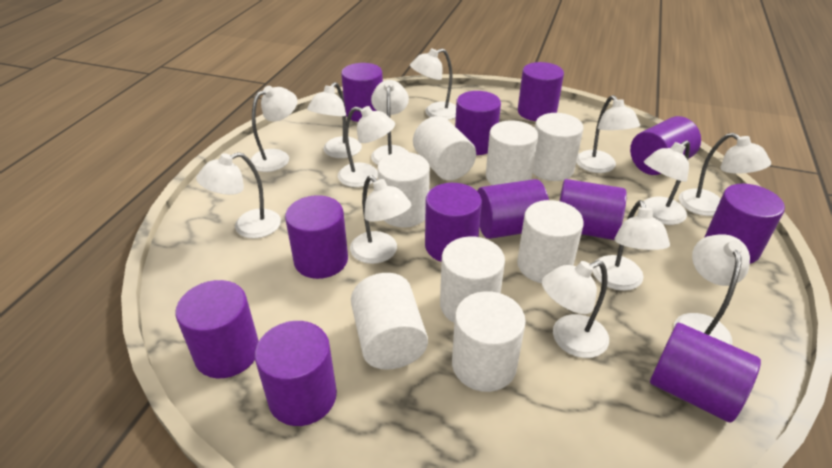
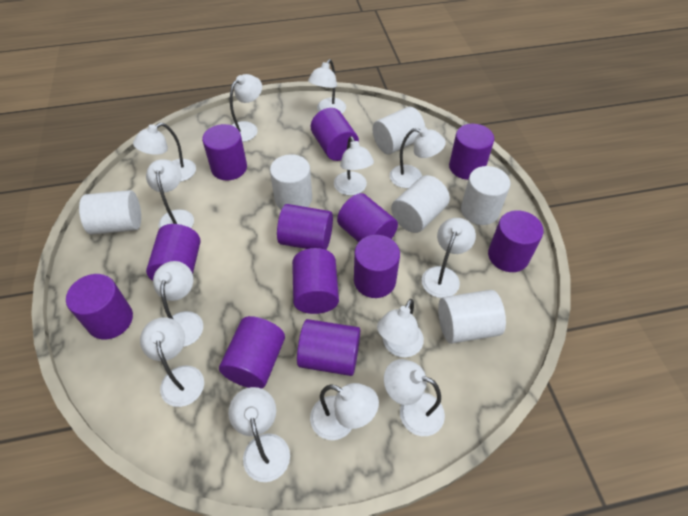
white cylinder: 8 -> 6

